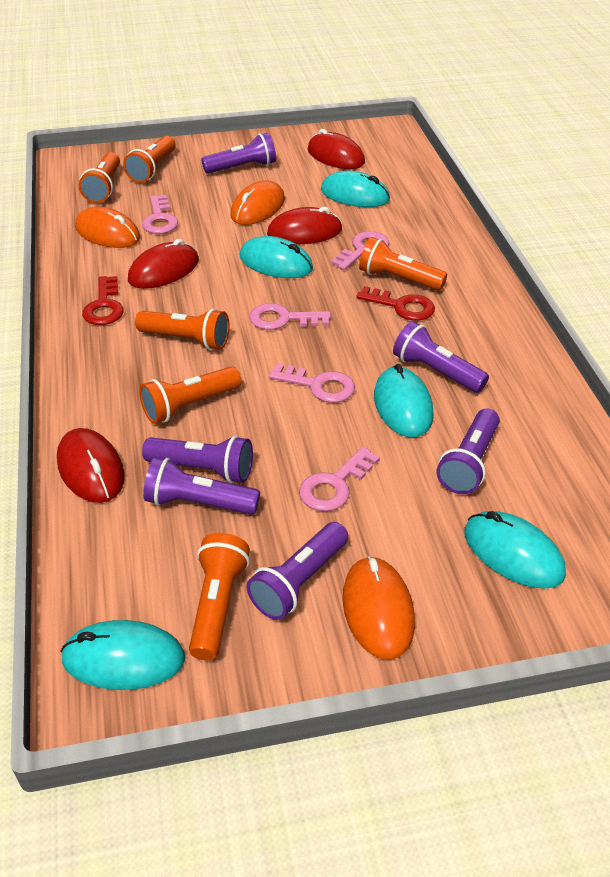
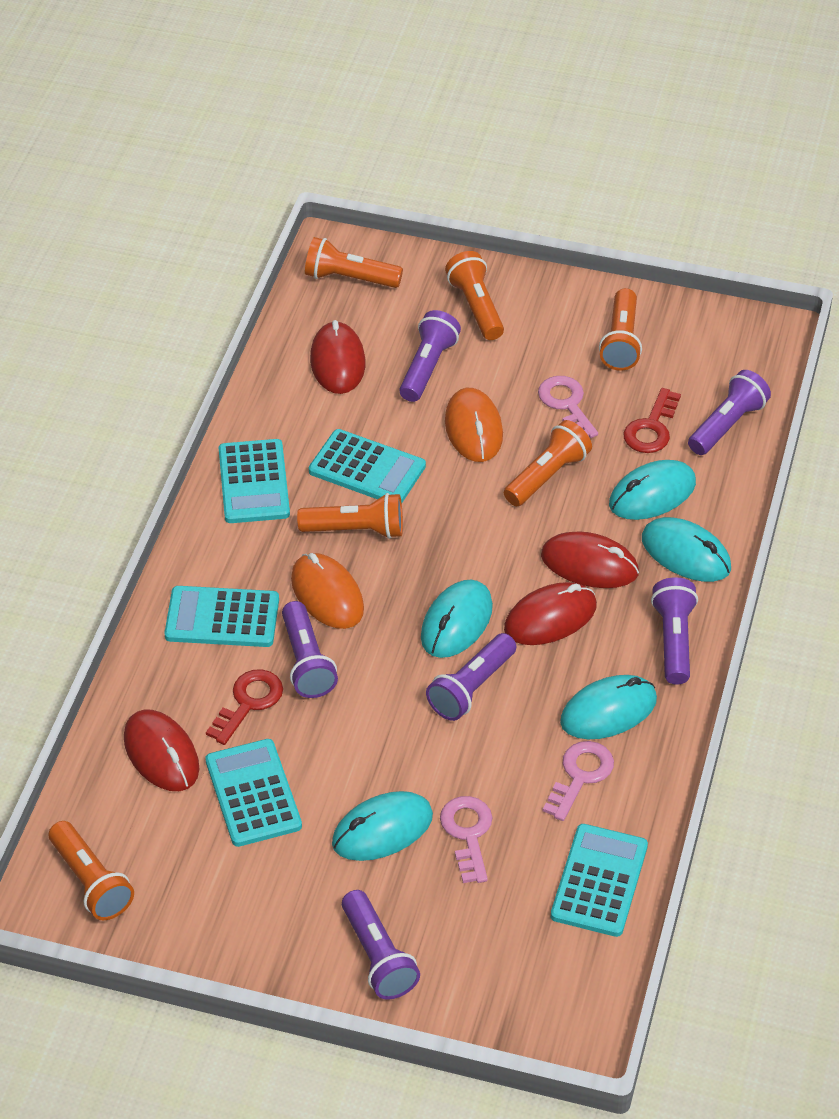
orange mouse: 3 -> 2
pink key: 5 -> 3
turquoise calculator: 0 -> 5

